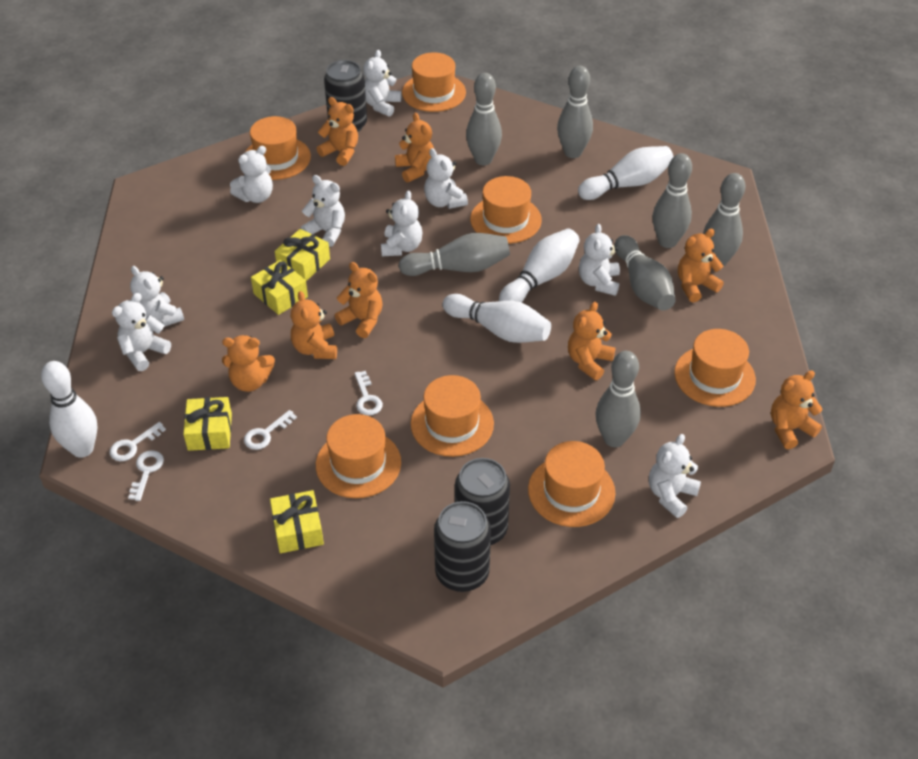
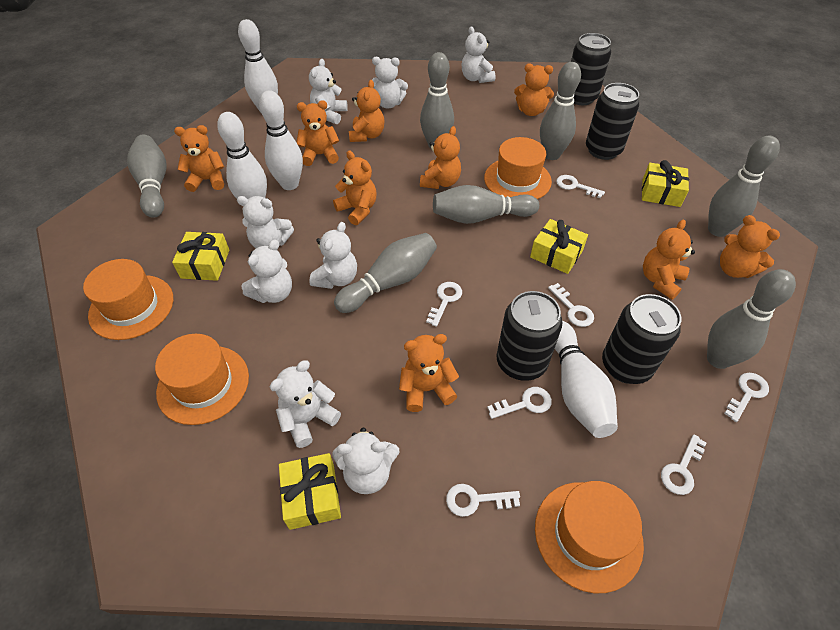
black can: 3 -> 4
orange hat: 7 -> 4
orange teddy bear: 8 -> 9
white key: 4 -> 7
white teddy bear: 9 -> 8

